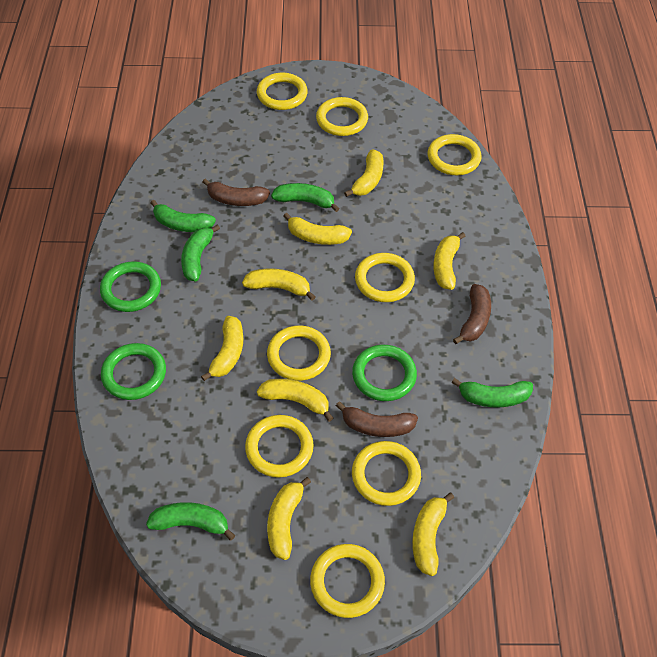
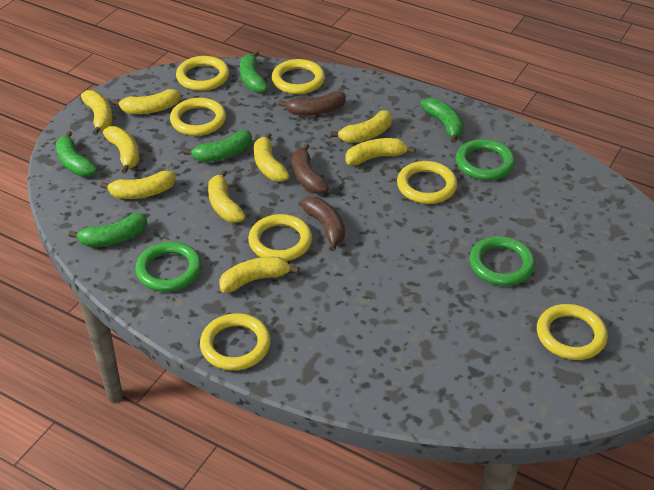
yellow banana: 8 -> 9
yellow ring: 8 -> 7

